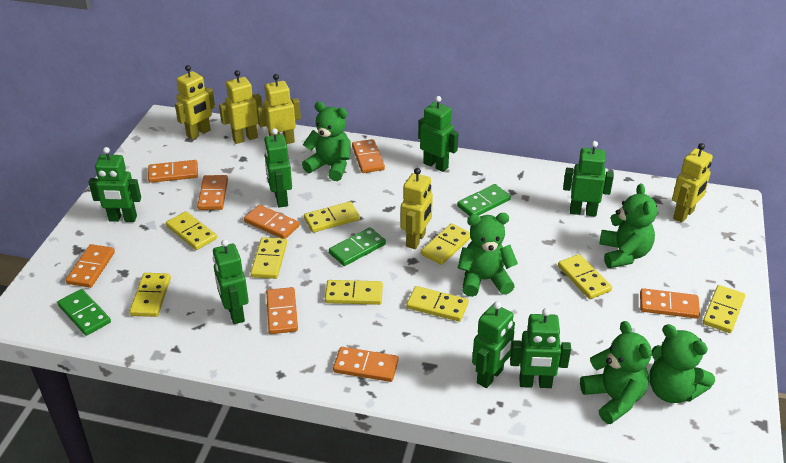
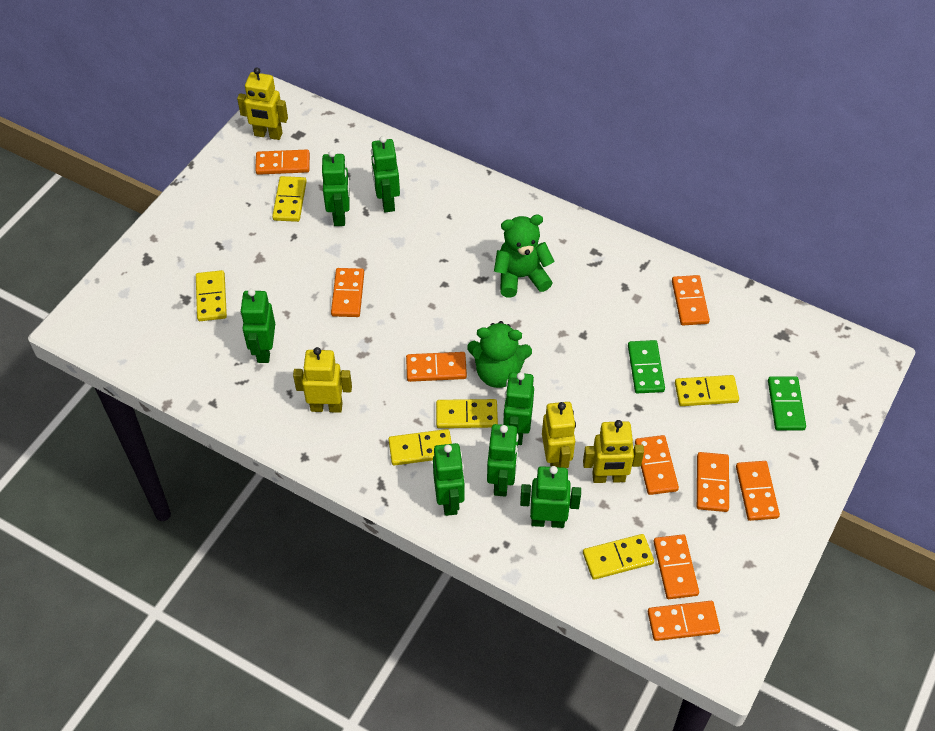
green domino: 3 -> 2
green teddy bear: 5 -> 2
orange domino: 8 -> 9
yellow domino: 9 -> 6
yellow robot: 5 -> 4

